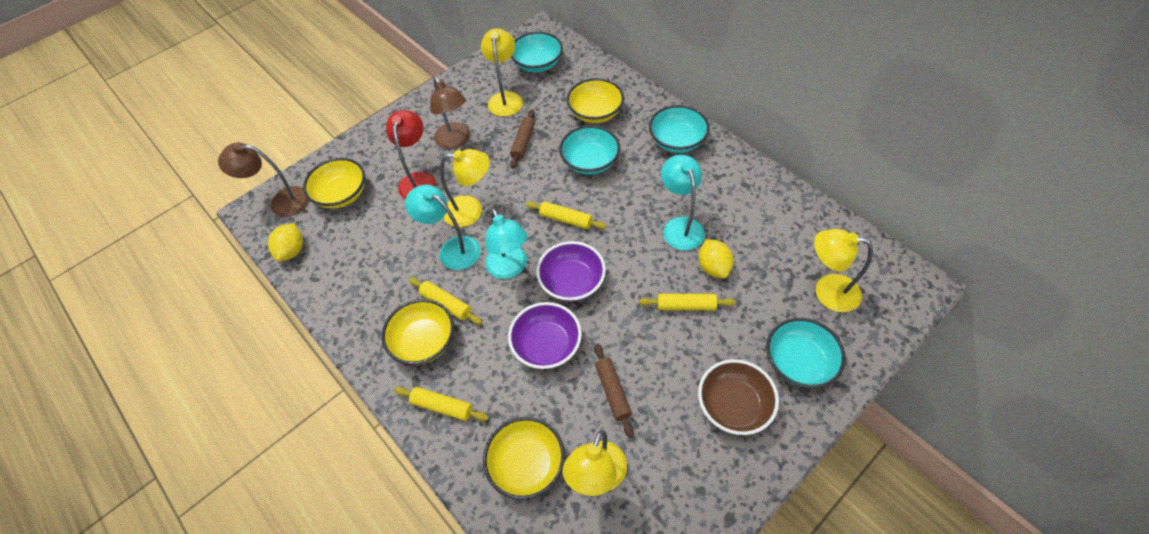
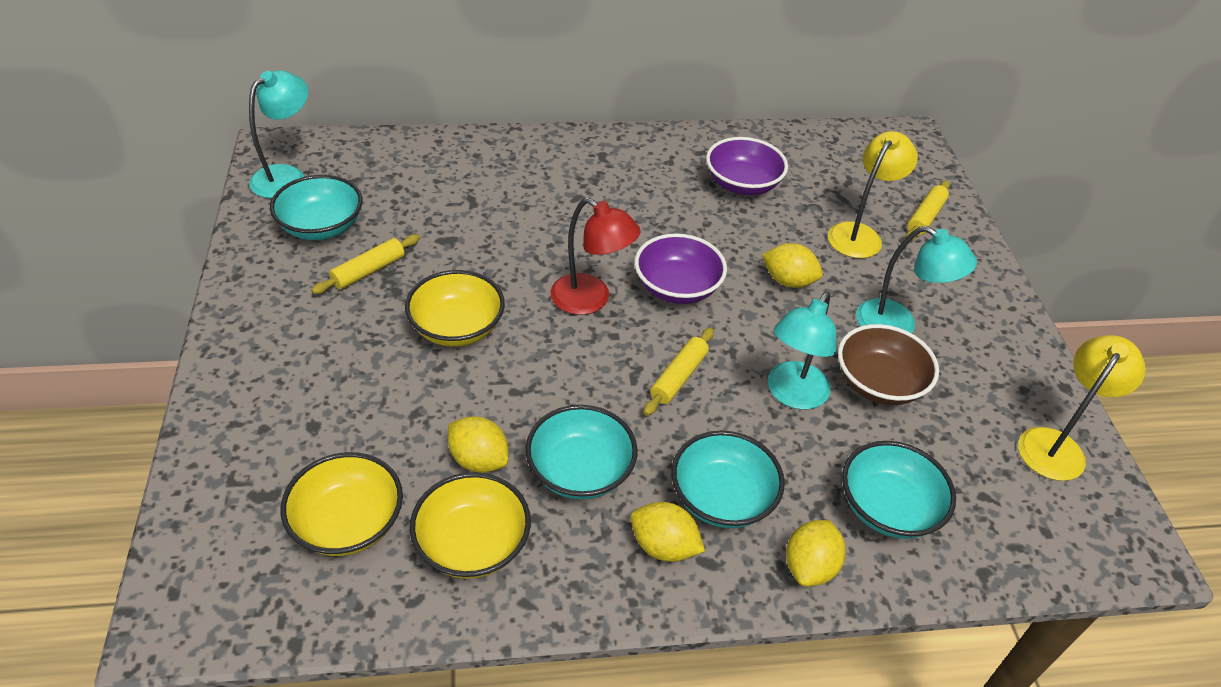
brown lamp: 2 -> 0
brown rolling pin: 2 -> 0
yellow bowl: 4 -> 3
yellow lamp: 4 -> 2
yellow lemon: 2 -> 4
yellow rolling pin: 4 -> 3

